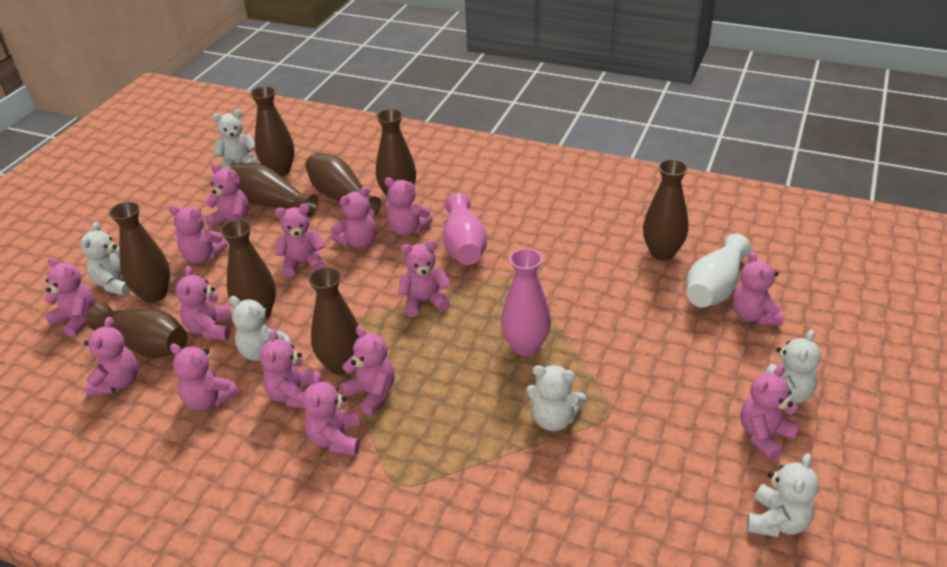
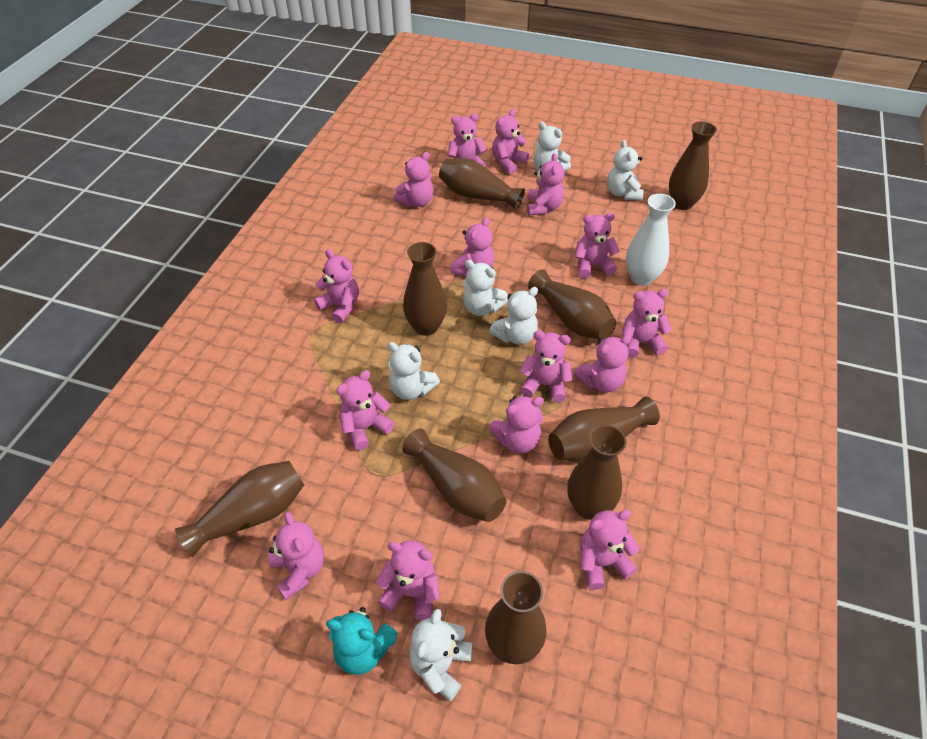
pink vase: 2 -> 0
turquoise teddy bear: 0 -> 1

